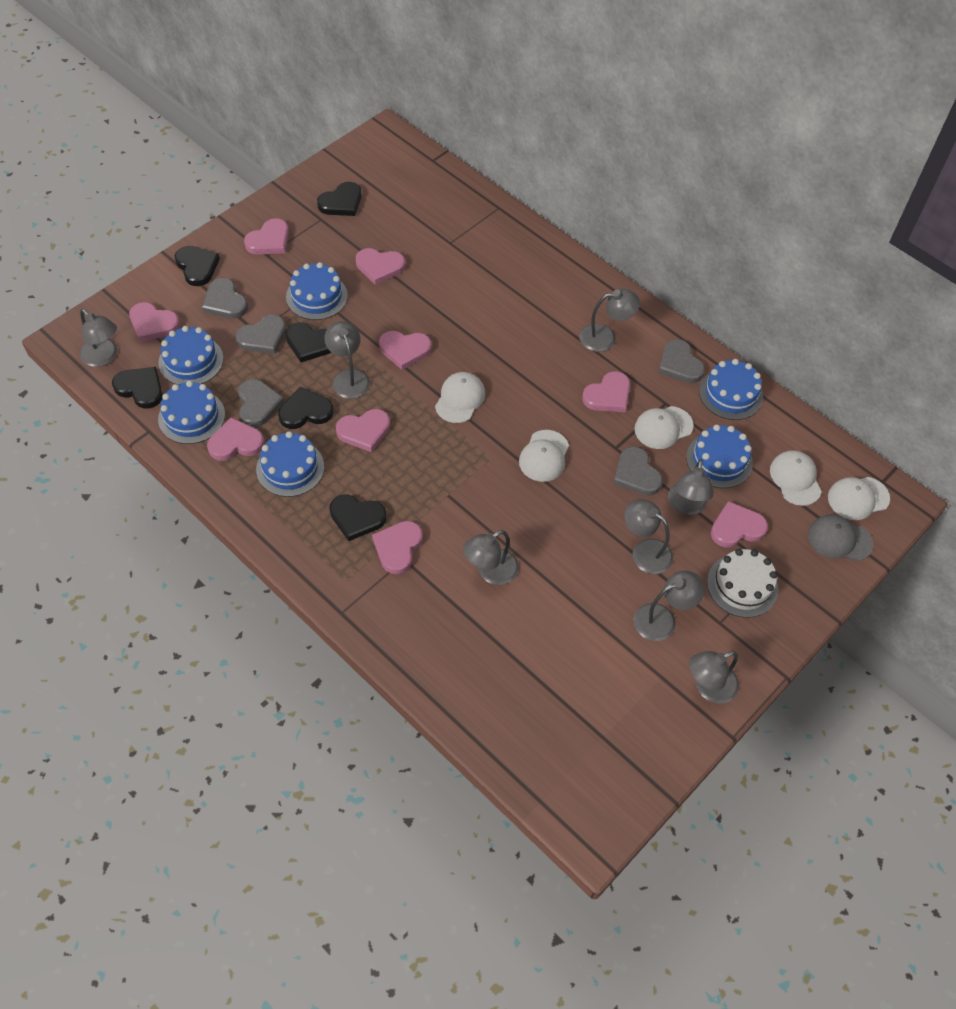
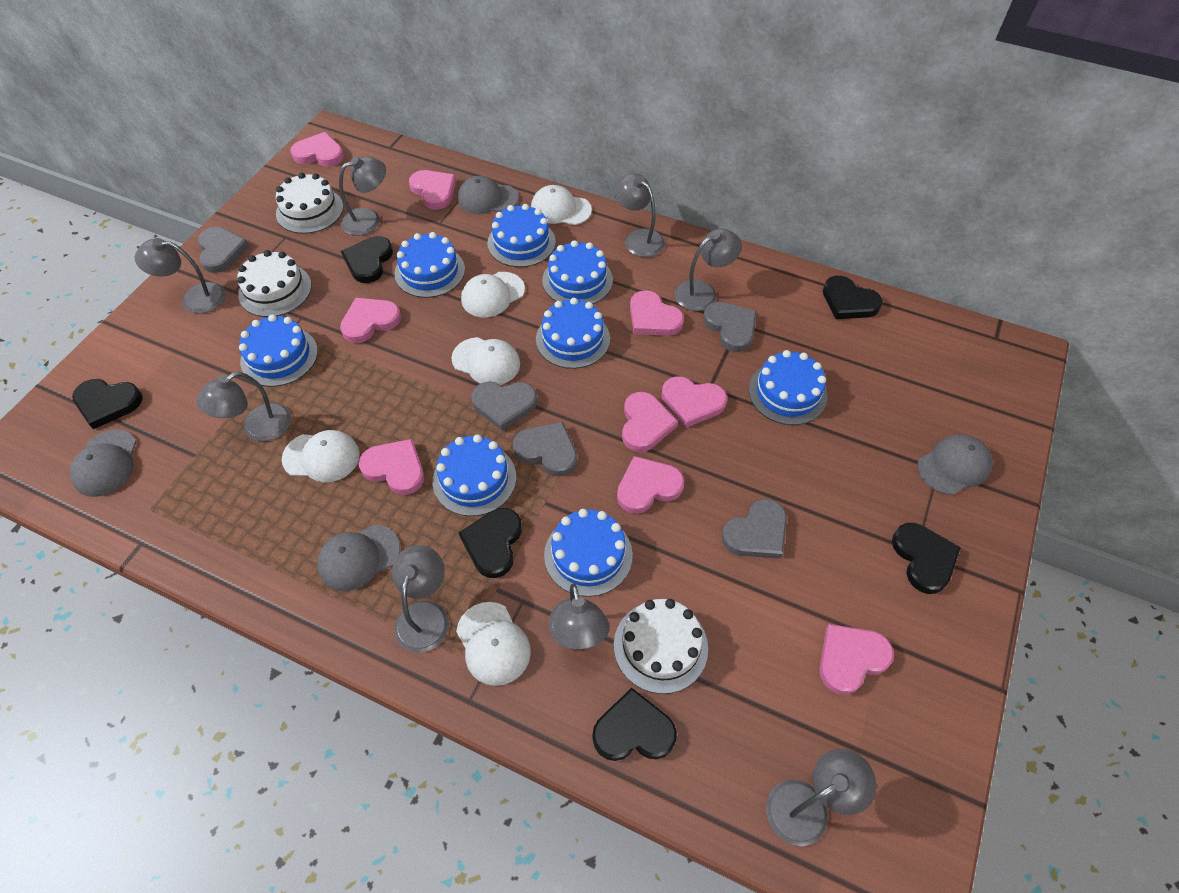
blue cake: 6 -> 8
grey cap: 1 -> 4
white cake: 1 -> 3

